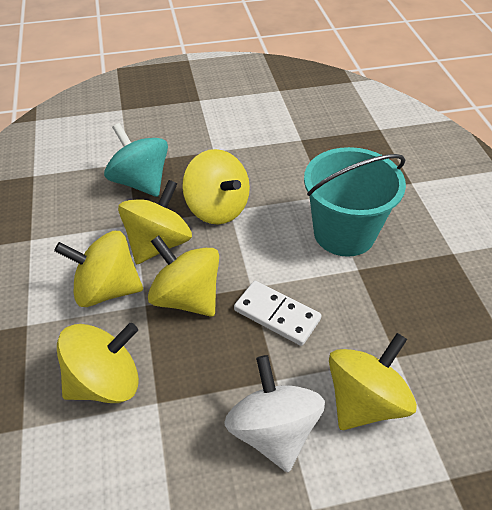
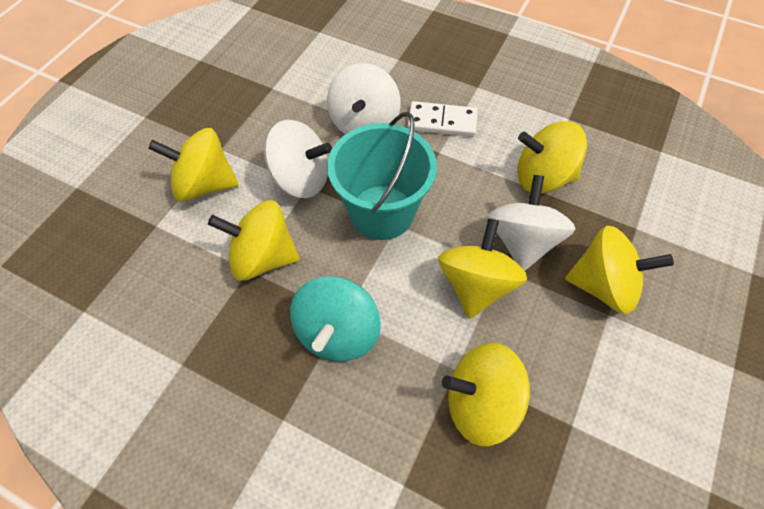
white spinning top: 1 -> 3

